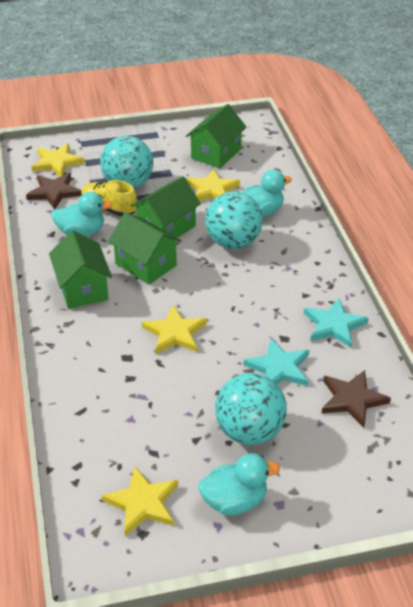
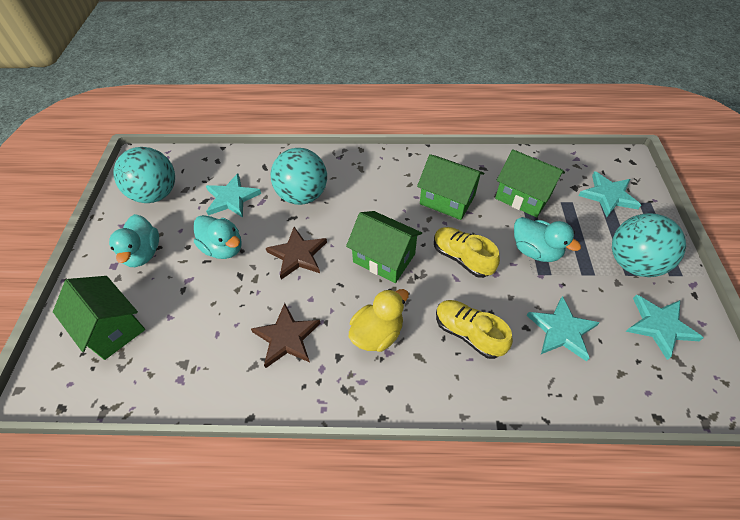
turquoise star: 2 -> 4
yellow duck: 0 -> 1
yellow shoe: 1 -> 2
yellow star: 4 -> 0

